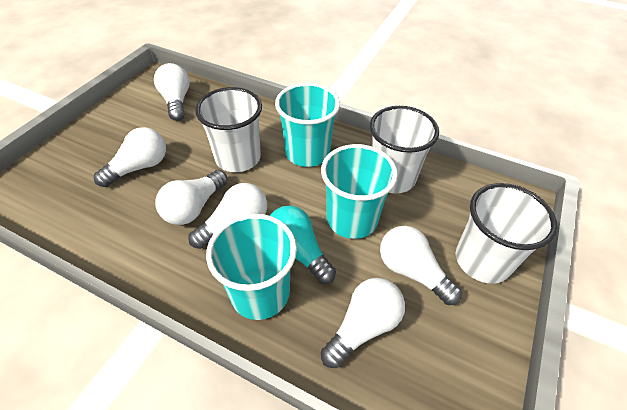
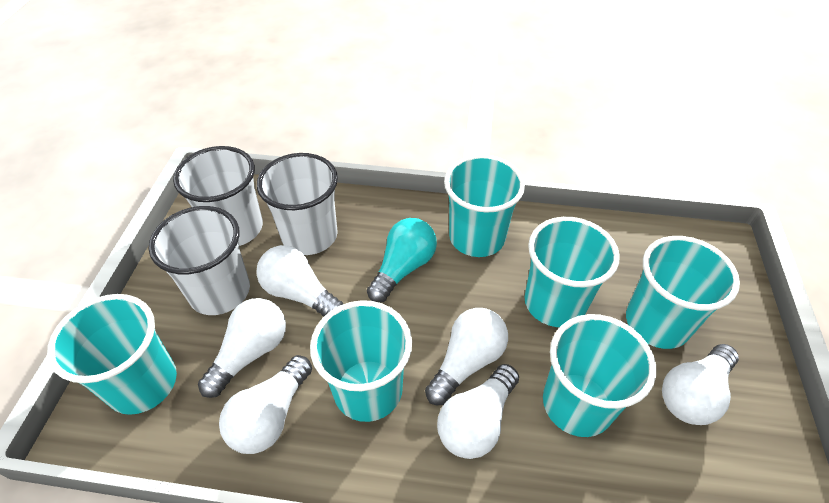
turquoise cup: 3 -> 6

